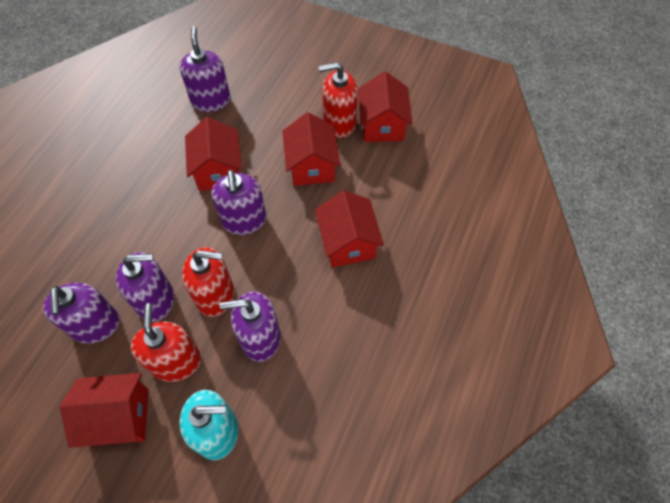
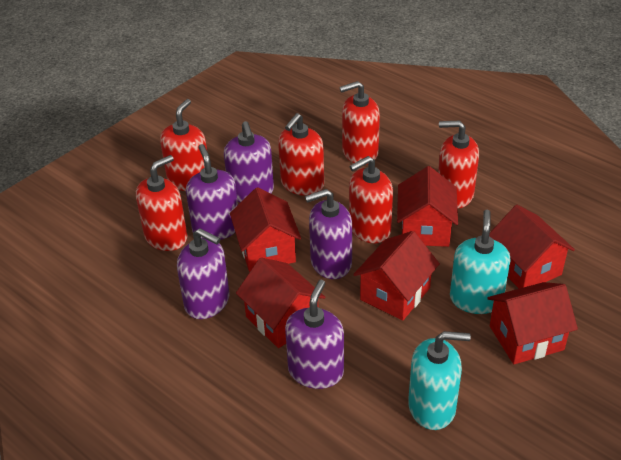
red house: 5 -> 6
red soap dispenser: 3 -> 6
turquoise soap dispenser: 1 -> 2

